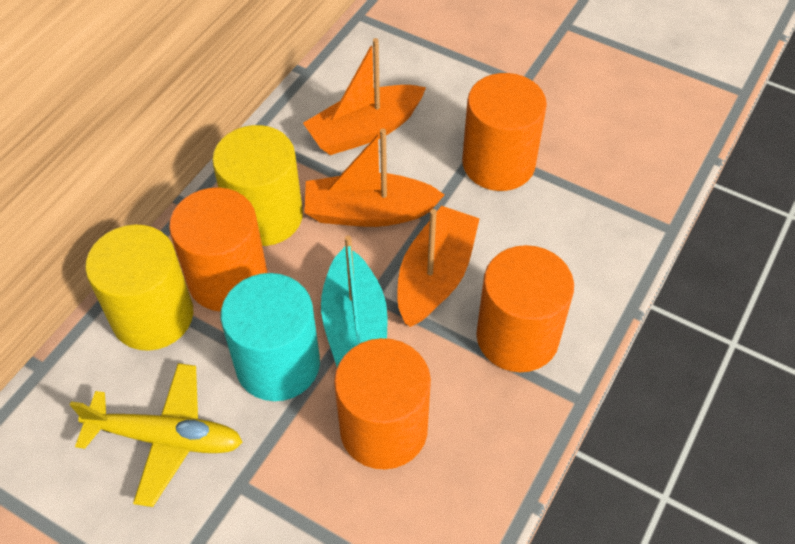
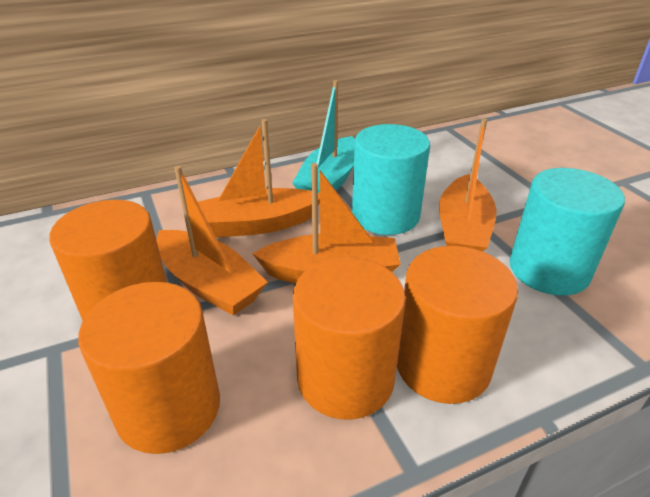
orange boat: 3 -> 4
turquoise cylinder: 1 -> 2
yellow cylinder: 2 -> 0
yellow plane: 1 -> 0

